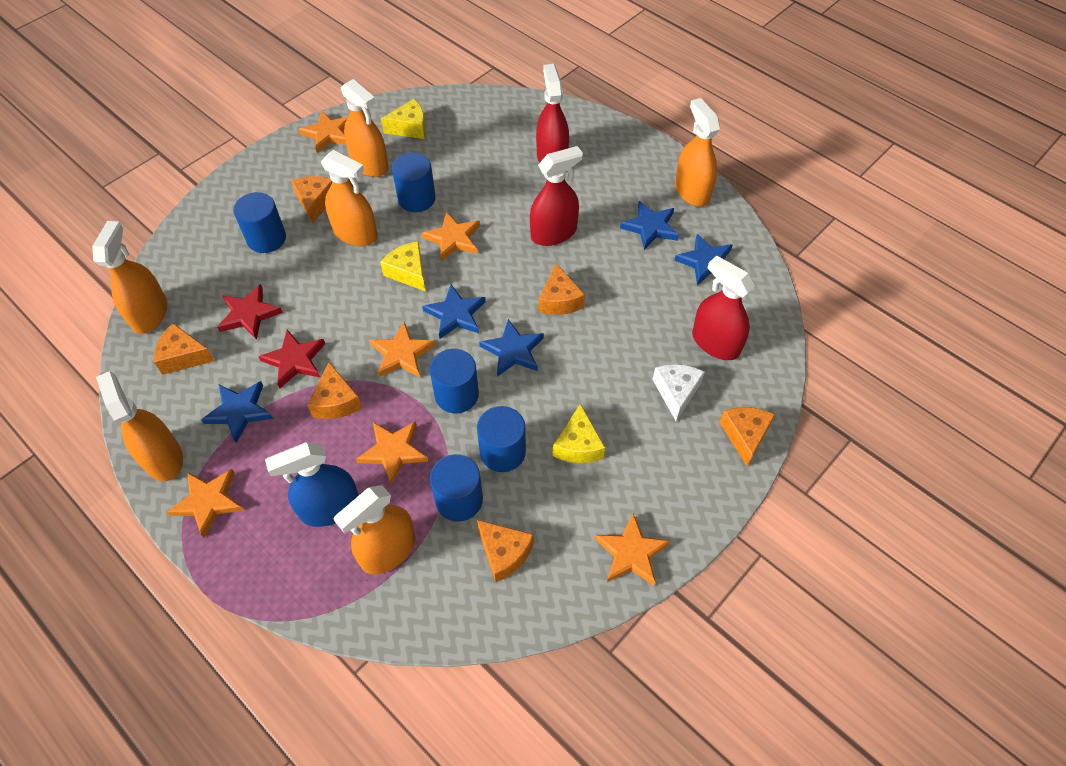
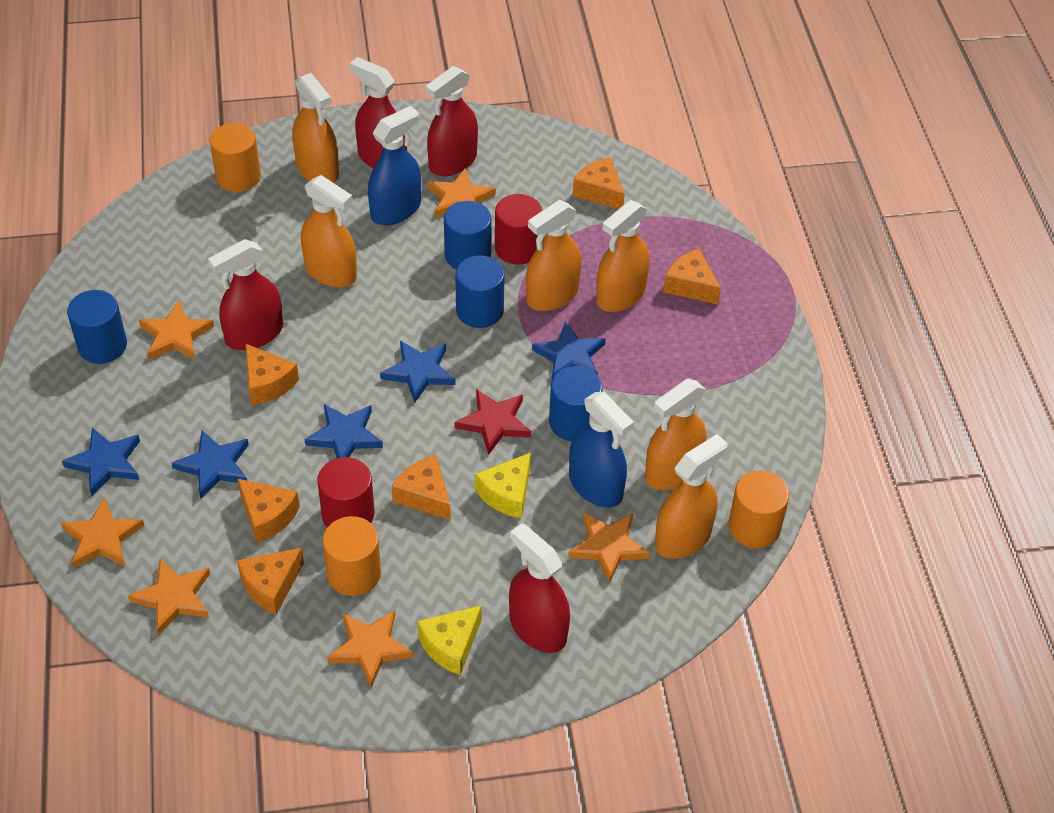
blue cylinder: 5 -> 4
blue spray bottle: 1 -> 2
orange cylinder: 0 -> 3
red cylinder: 0 -> 2
red spray bottle: 3 -> 4
red star: 2 -> 1
white cheese: 1 -> 0
yellow cheese: 3 -> 2

